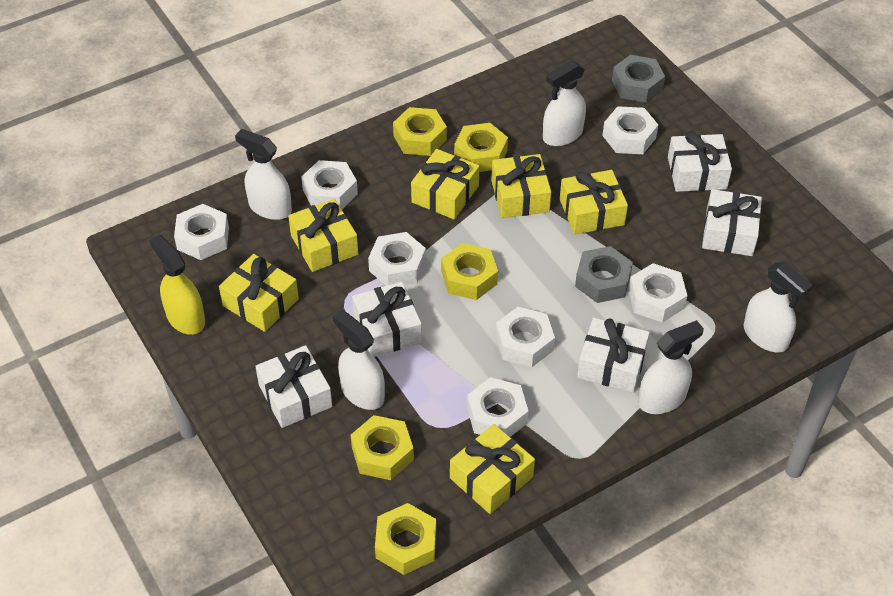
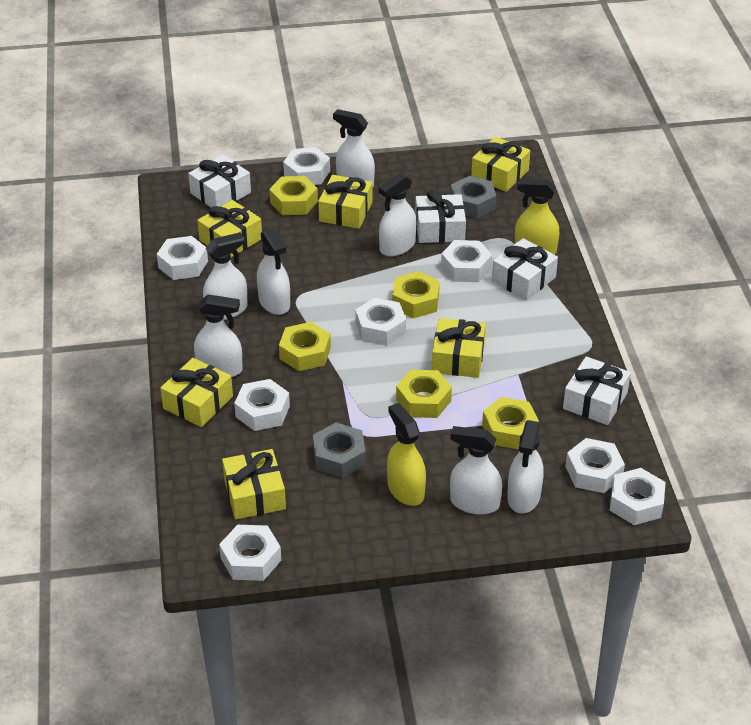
white gift: 5 -> 4
white nut: 7 -> 8
white spray bottle: 5 -> 7
yellow spray bottle: 1 -> 2

